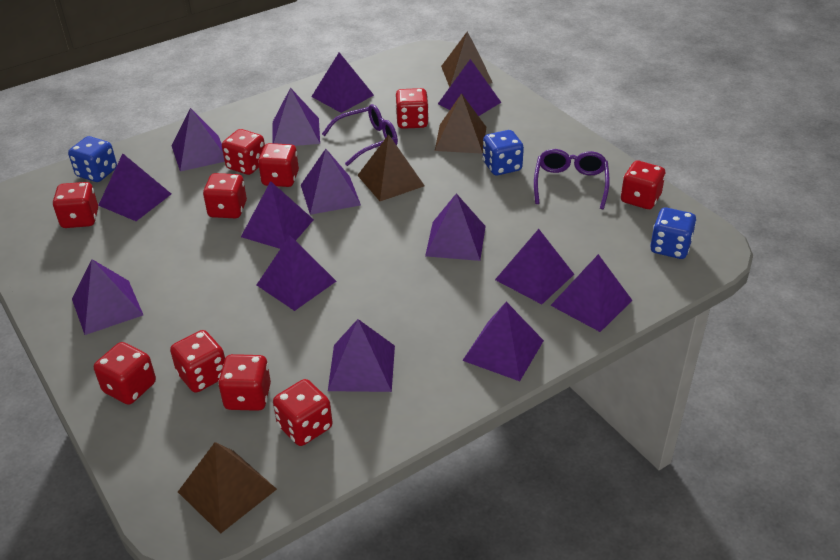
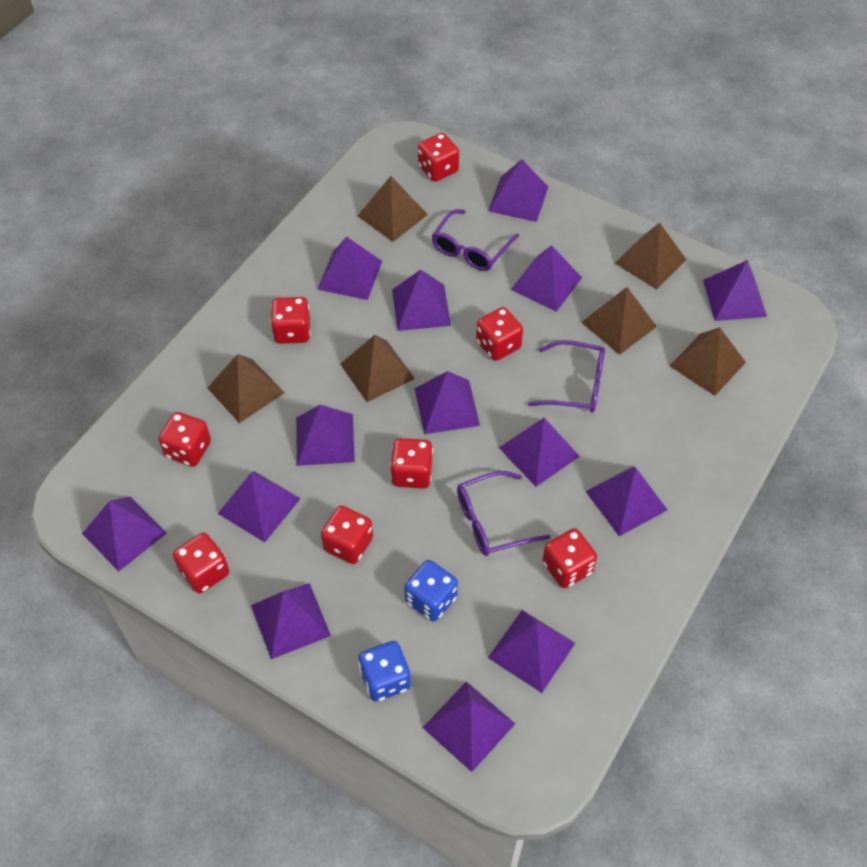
blue dice: 3 -> 2
brown pyramid: 4 -> 6
purple glasses: 2 -> 3
red dice: 10 -> 8

